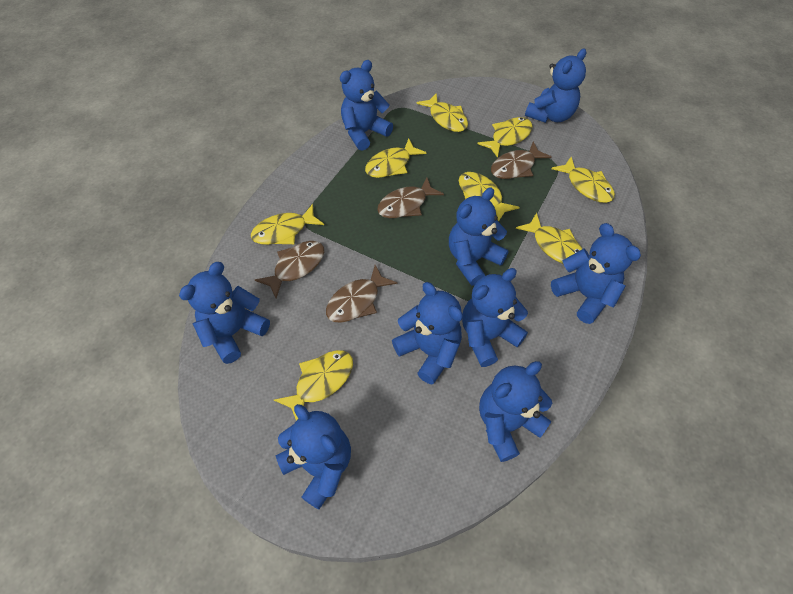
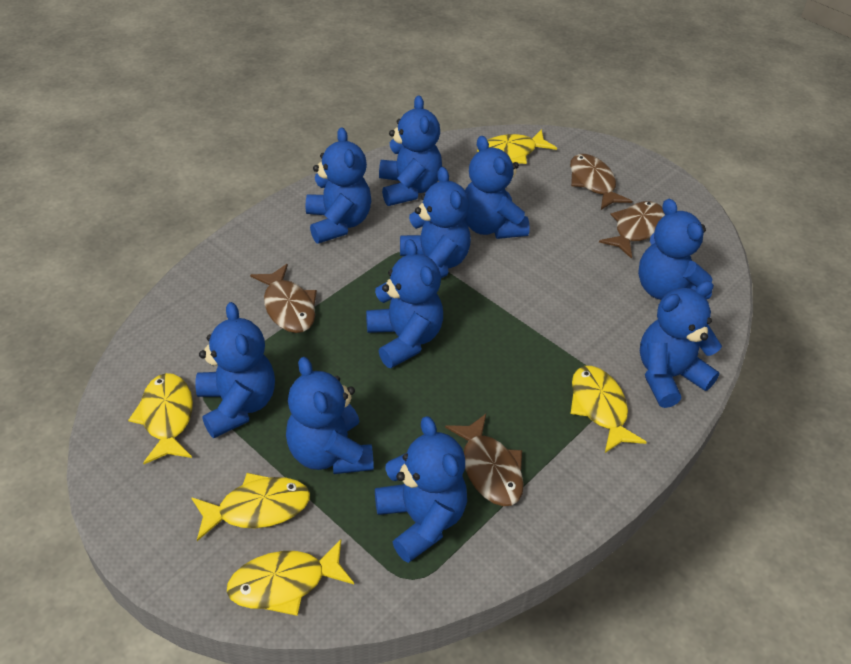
blue teddy bear: 9 -> 10
yellow fish: 8 -> 5

